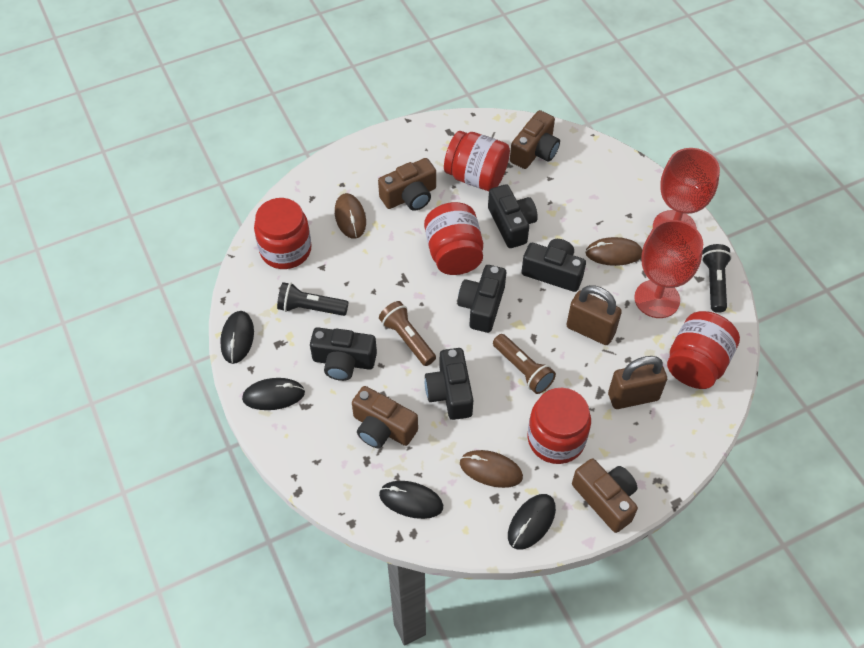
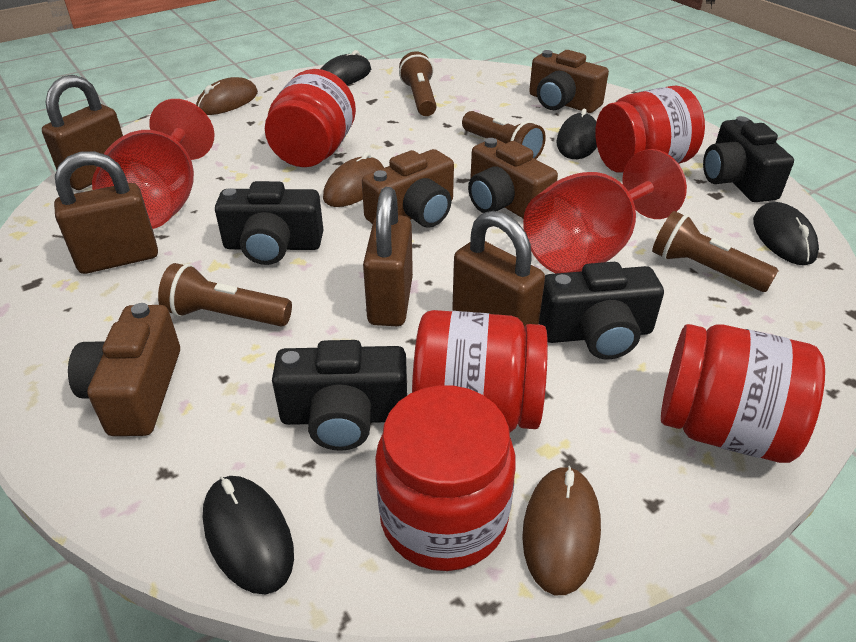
black camera: 5 -> 4
black flashlight: 2 -> 0
brown flashlight: 2 -> 4
brown padlock: 2 -> 4

